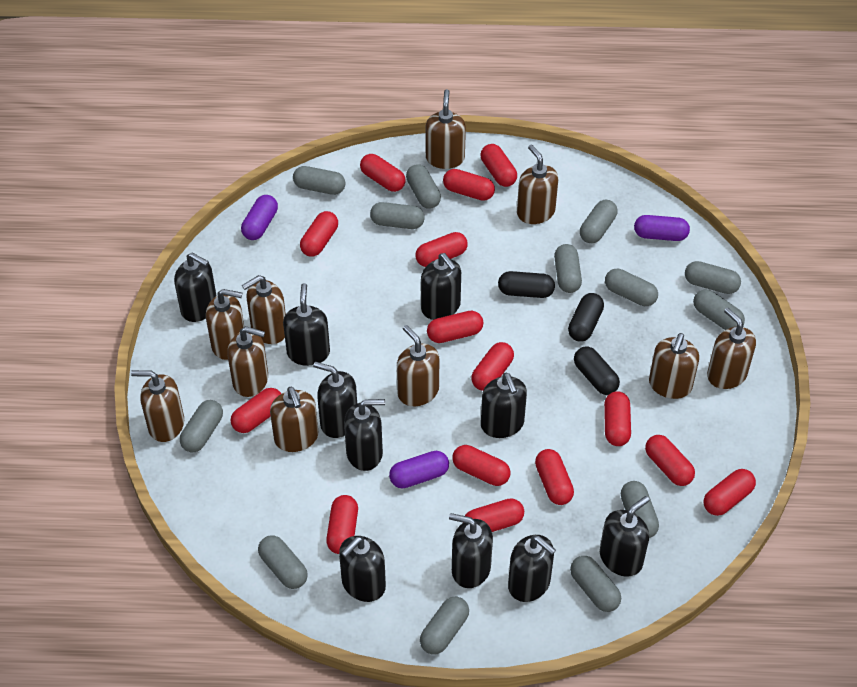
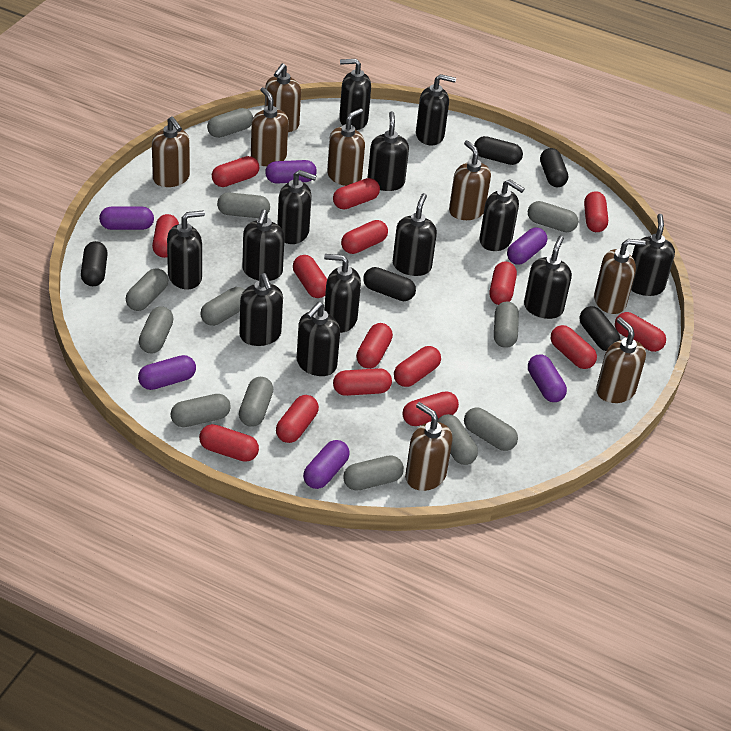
black capsule: 3 -> 5
black soap dispenser: 10 -> 13
brown soap dispenser: 10 -> 8
grey capsule: 13 -> 12
purple capsule: 3 -> 6

